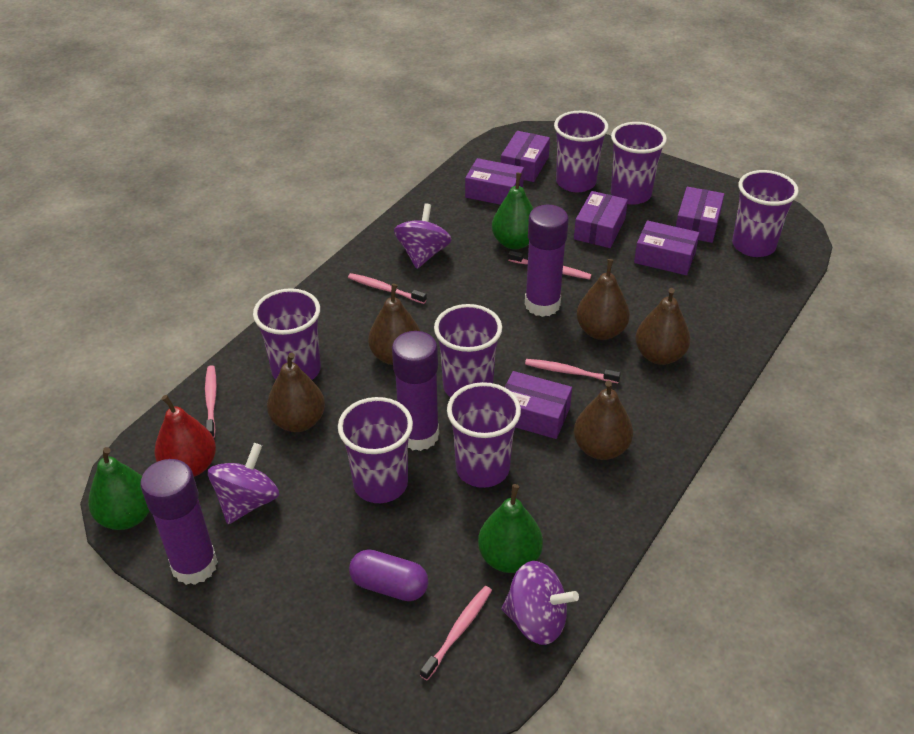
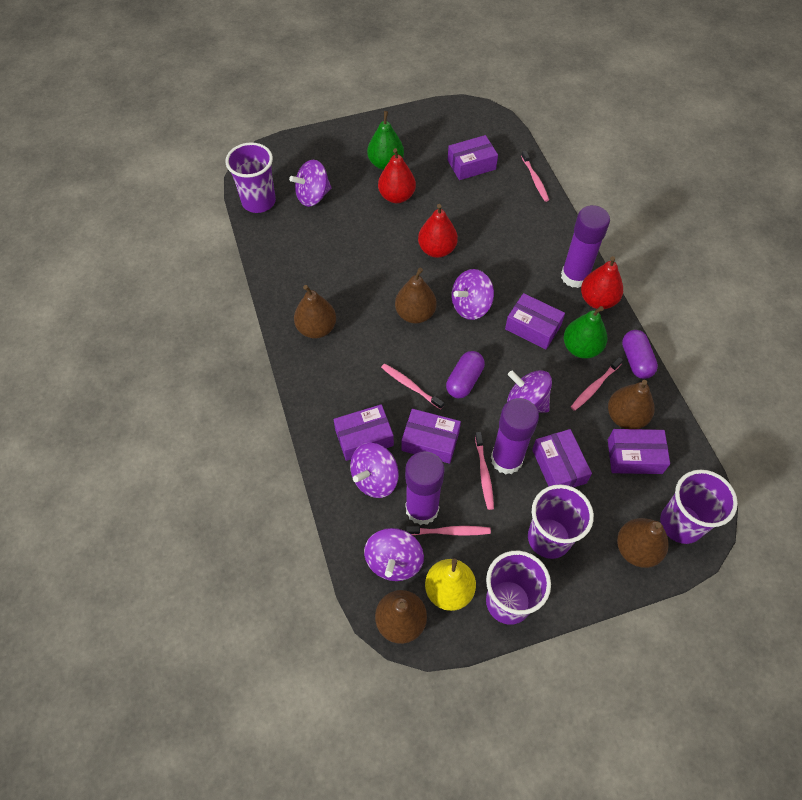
green pear: 3 -> 2
purple capsule: 1 -> 2
purple cup: 7 -> 4
purple spinning top: 3 -> 5
red pear: 1 -> 3
yellow pear: 0 -> 1

